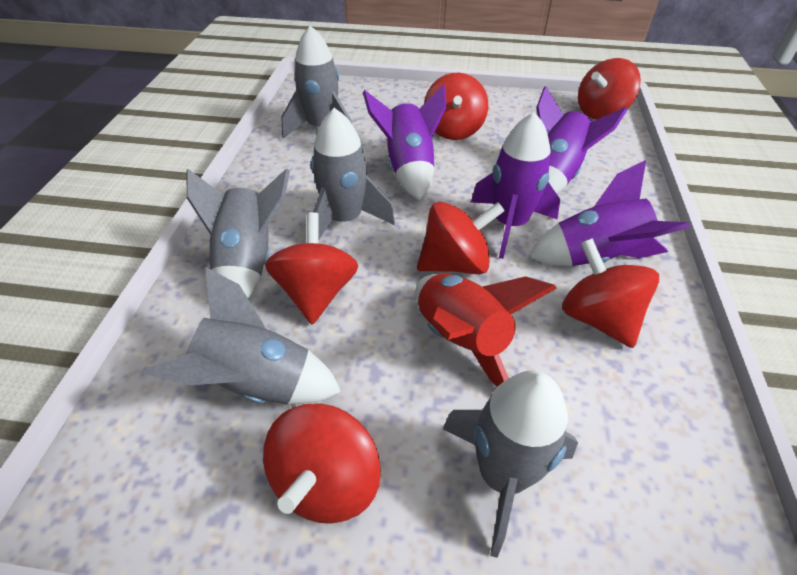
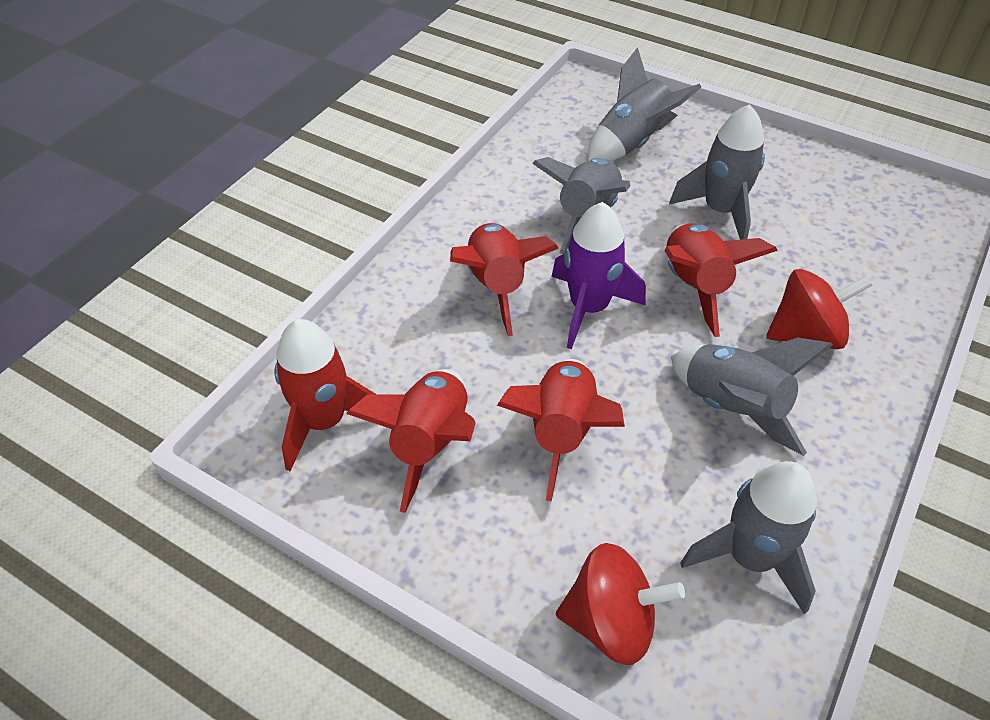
purple rocket: 4 -> 1
red rocket: 1 -> 5
red spinning top: 6 -> 2

